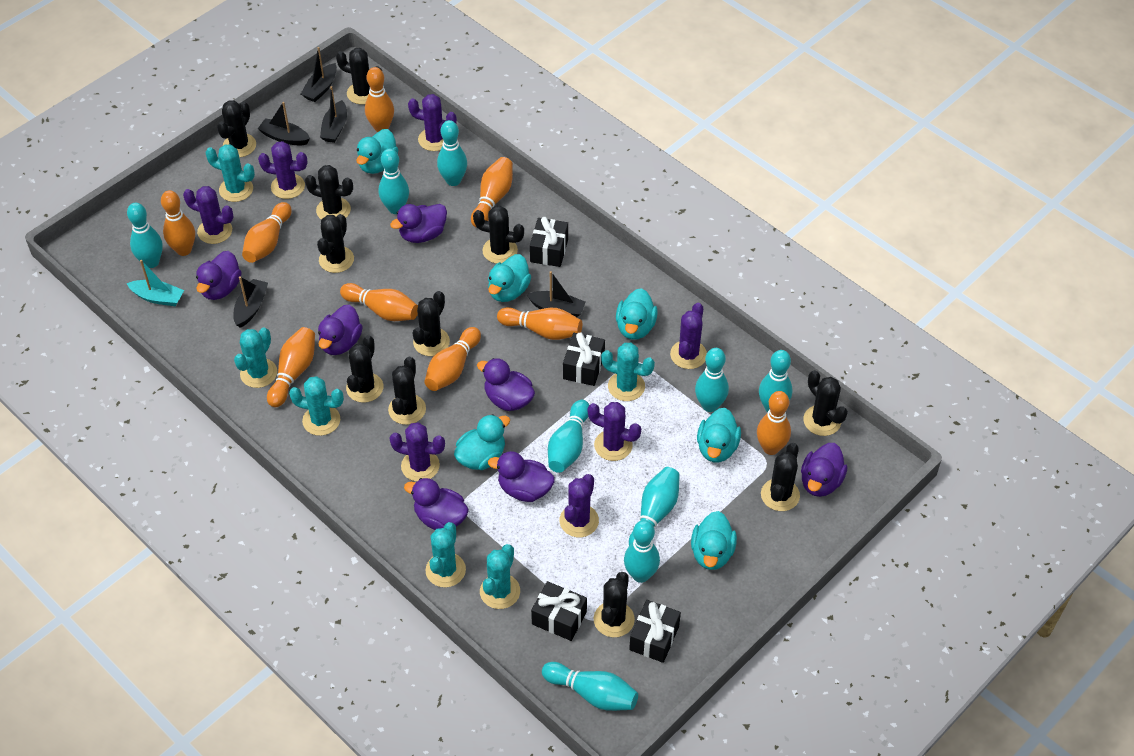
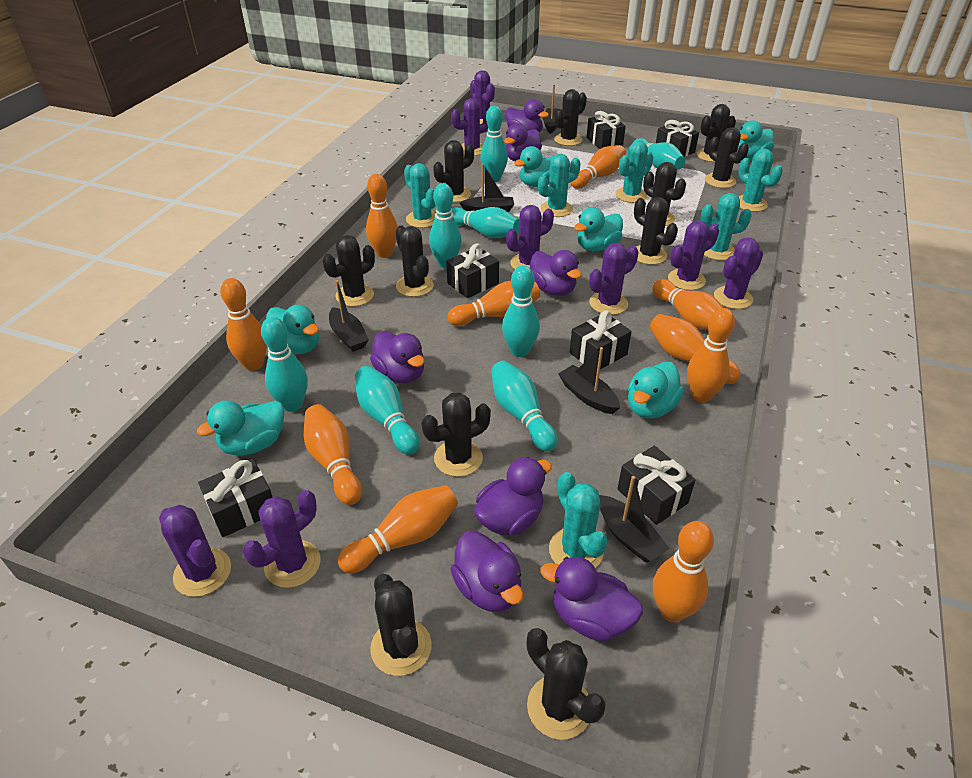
black gift: 4 -> 6
orange bowling pin: 9 -> 10
purple cactus: 7 -> 8
turquoise boat: 1 -> 0
turquoise bowling pin: 9 -> 8

